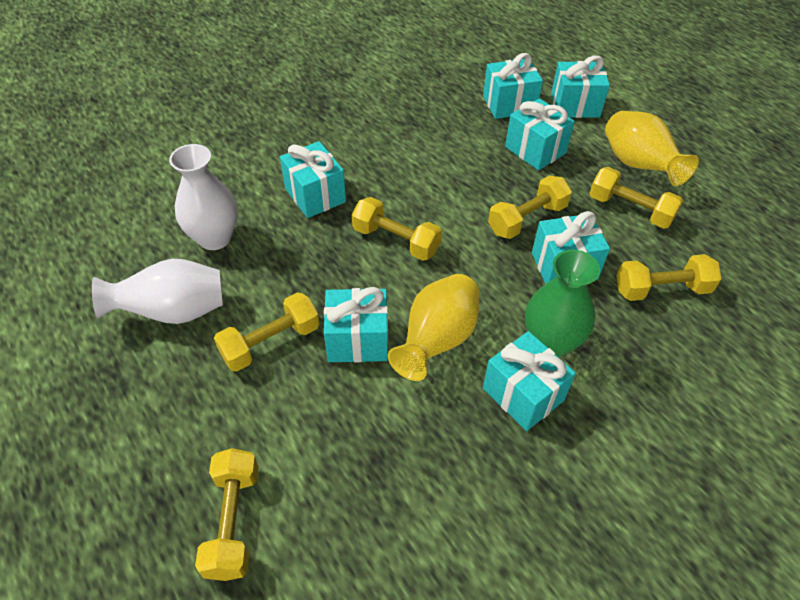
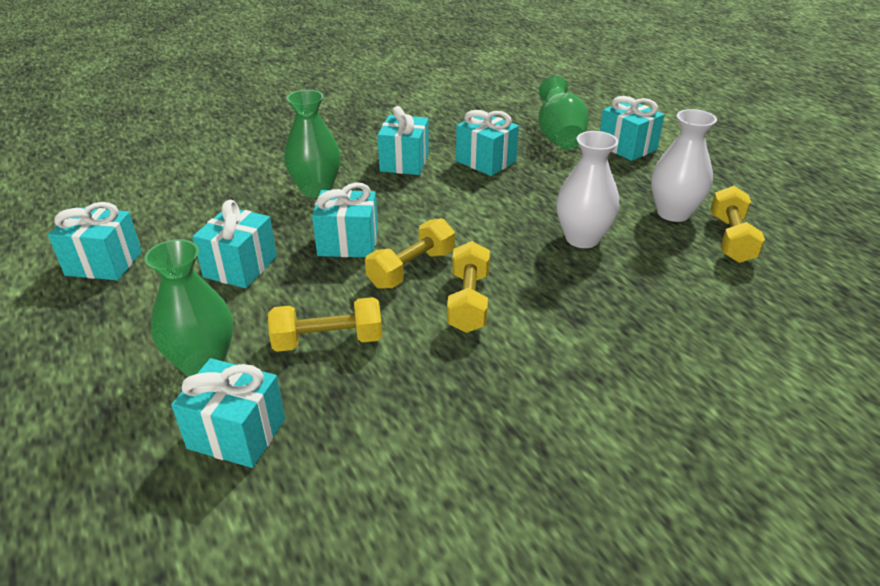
green vase: 1 -> 3
yellow dumbbell: 6 -> 4
yellow vase: 2 -> 0

